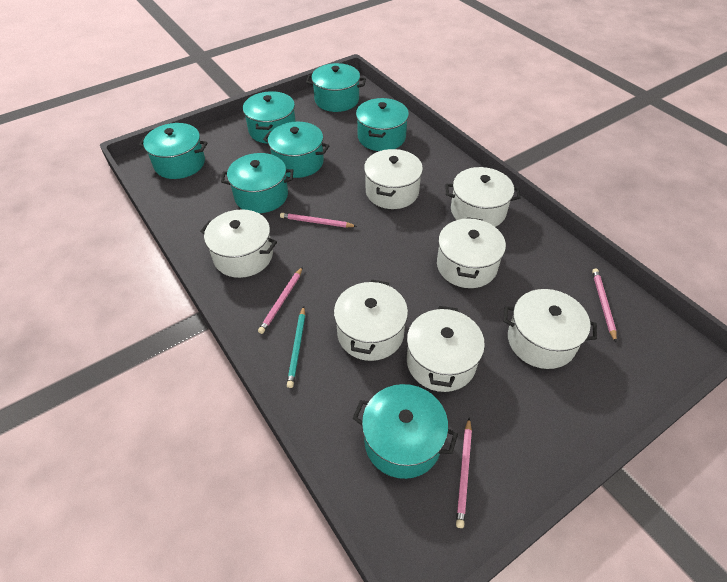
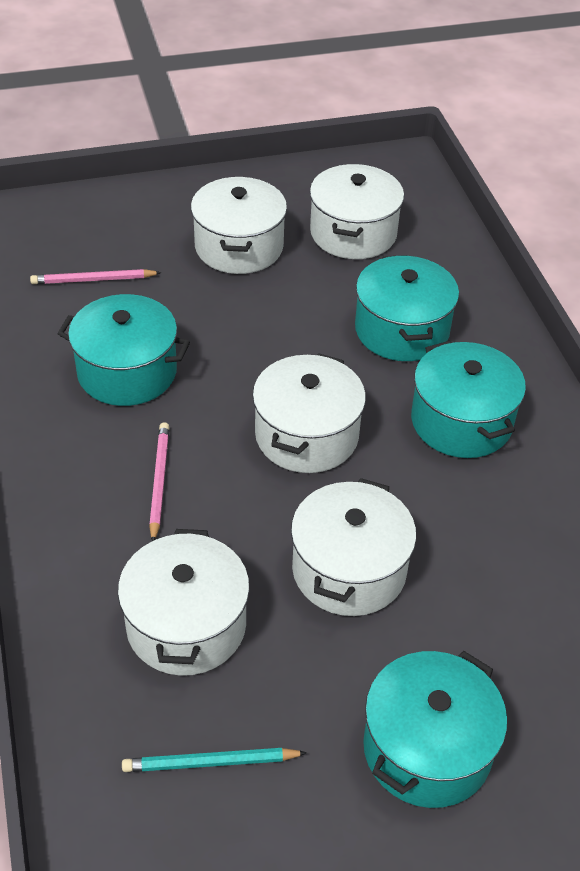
pink pencil: 4 -> 2
turquoise pot: 7 -> 4
white pot: 7 -> 5

